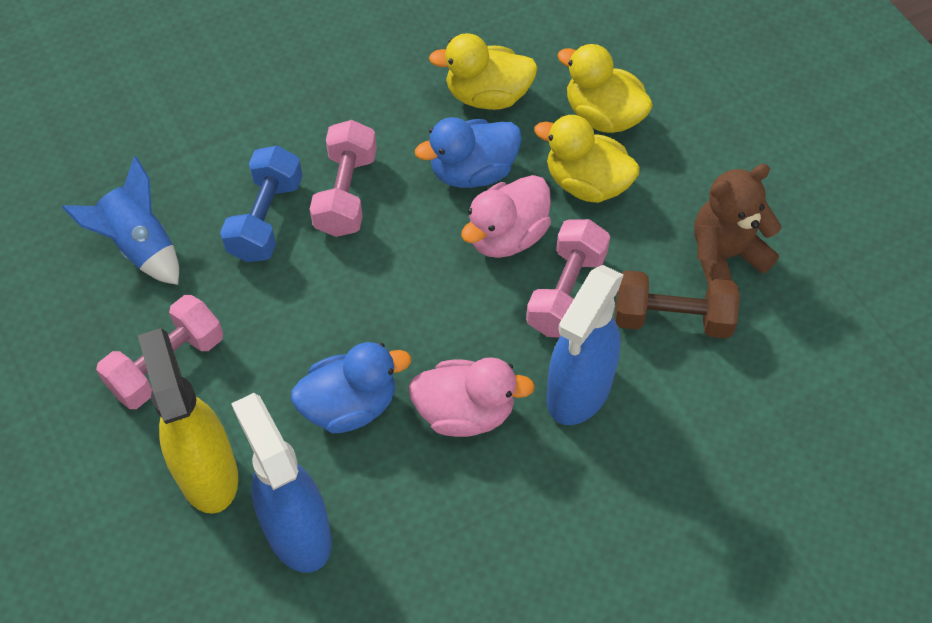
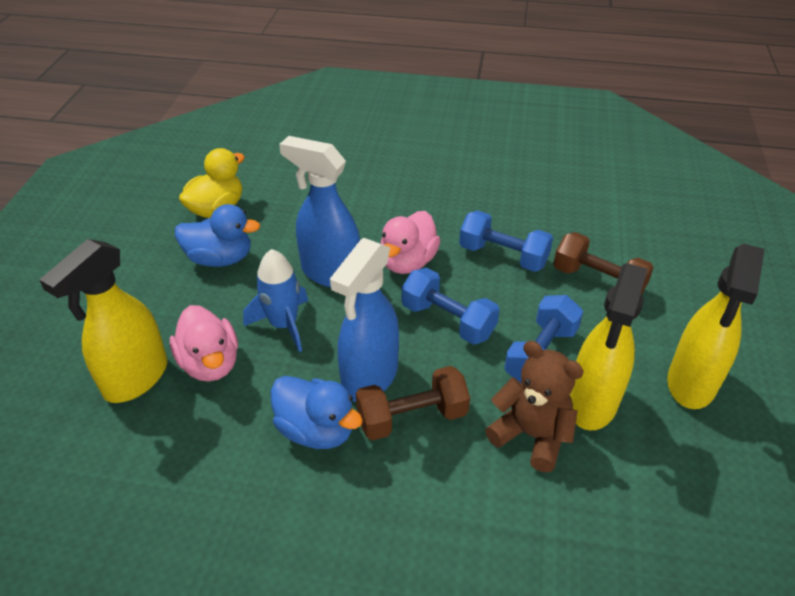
blue dumbbell: 1 -> 3
brown dumbbell: 1 -> 2
pink dumbbell: 3 -> 0
yellow duck: 3 -> 1
yellow spray bottle: 1 -> 3

